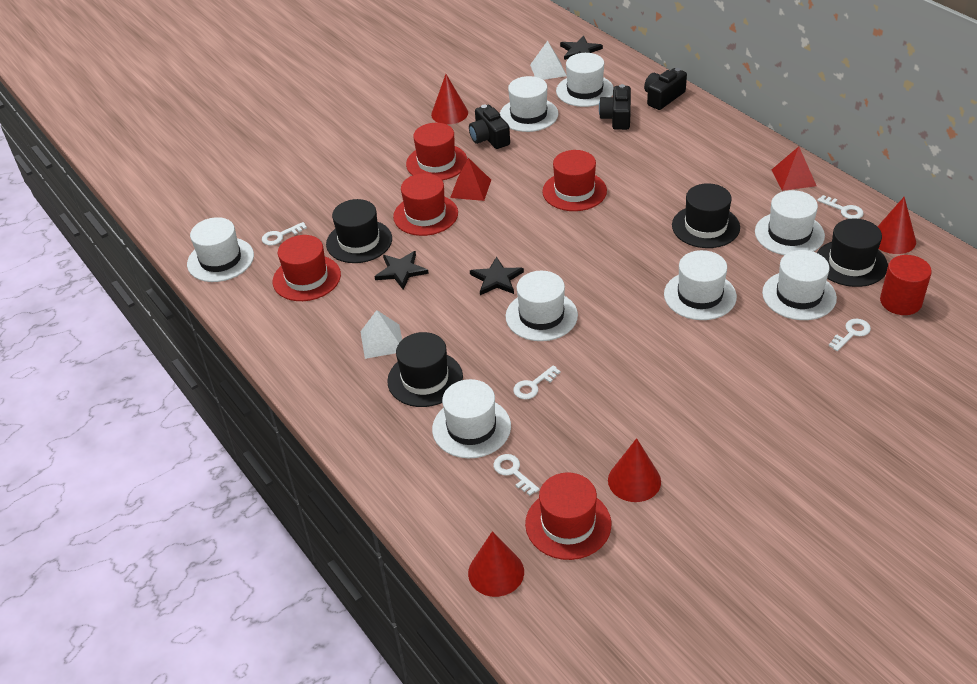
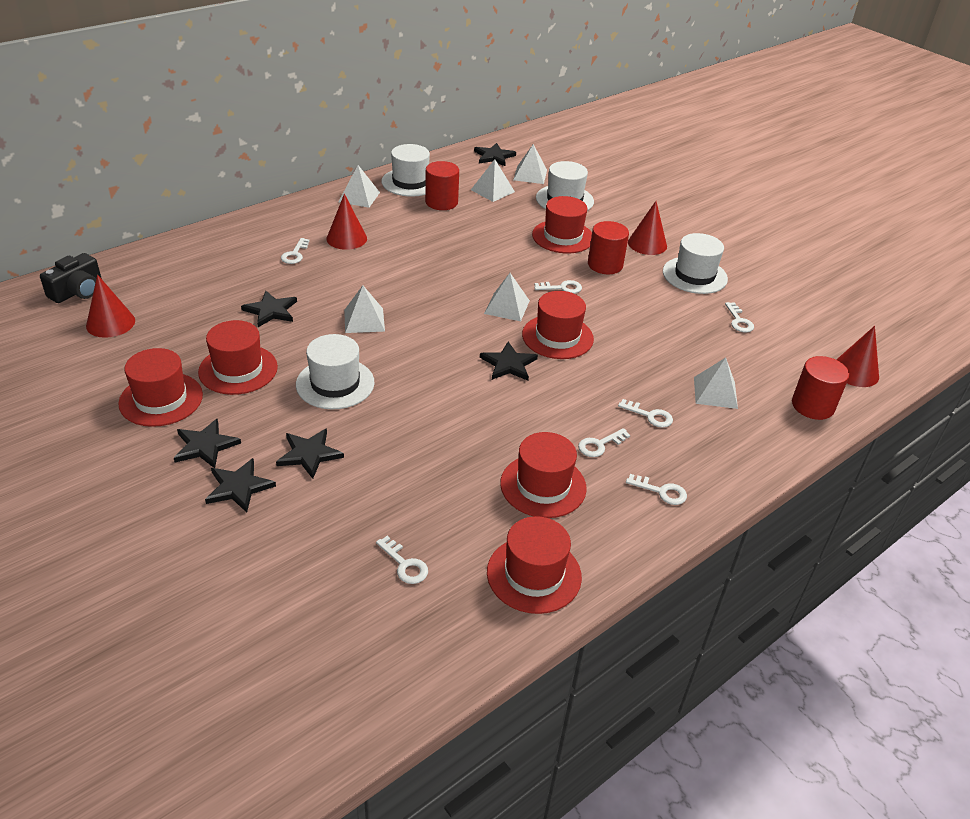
black camera: 3 -> 1
black hat: 4 -> 0
black star: 3 -> 6
red cylinder: 1 -> 3
red hat: 5 -> 6
red pyramid: 2 -> 0
white hat: 8 -> 4
white key: 5 -> 7
white pyramid: 2 -> 6

